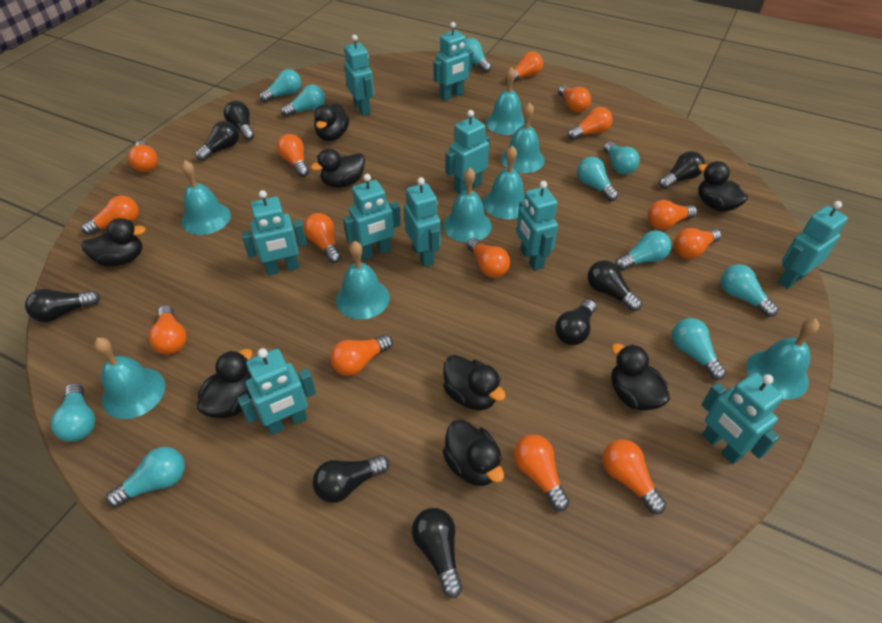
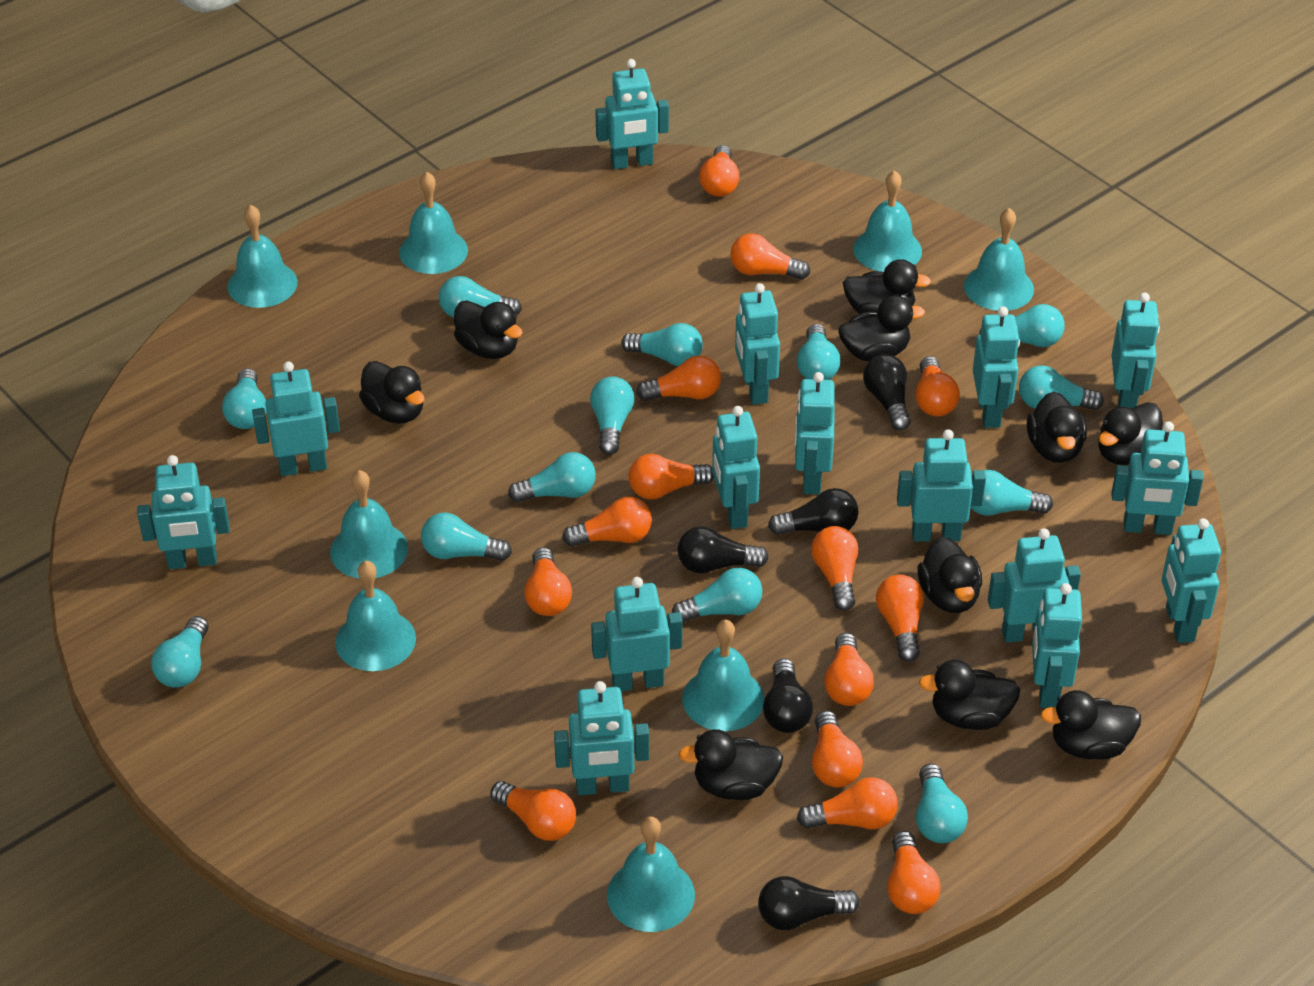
black duck: 8 -> 10
black light bulb: 8 -> 5
turquoise light bulb: 10 -> 13
turquoise robot: 10 -> 15

